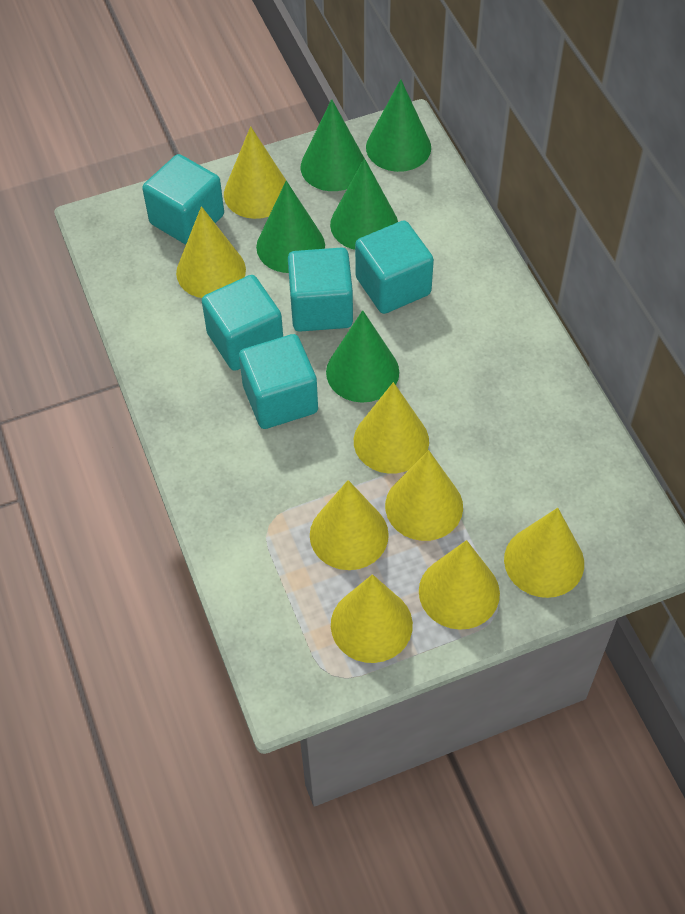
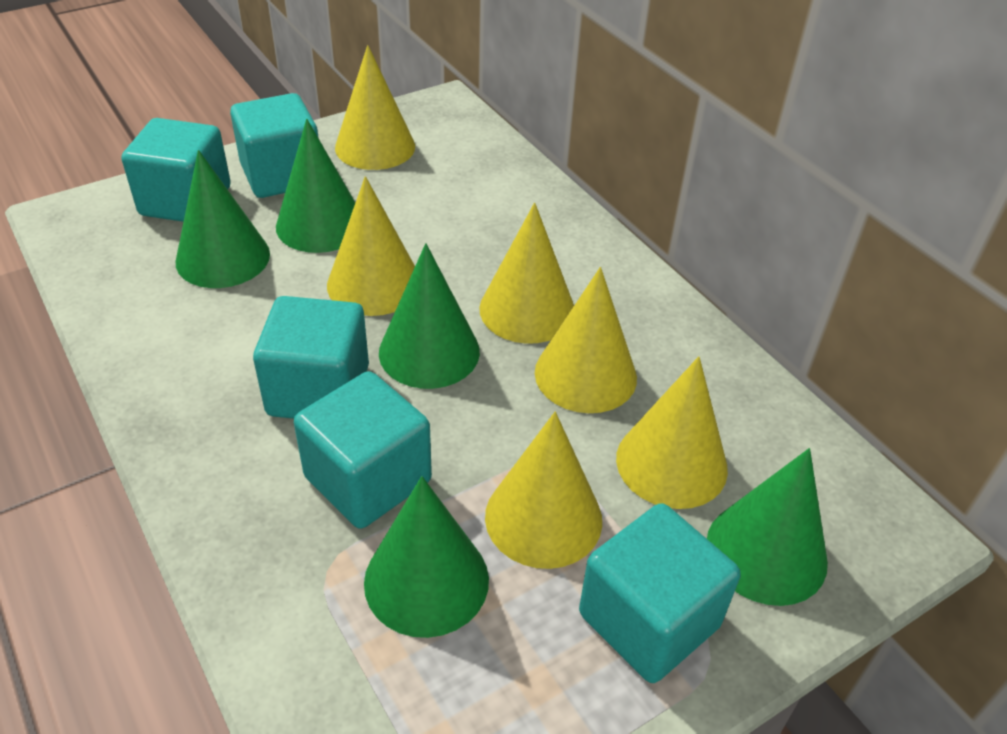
yellow cone: 8 -> 6

